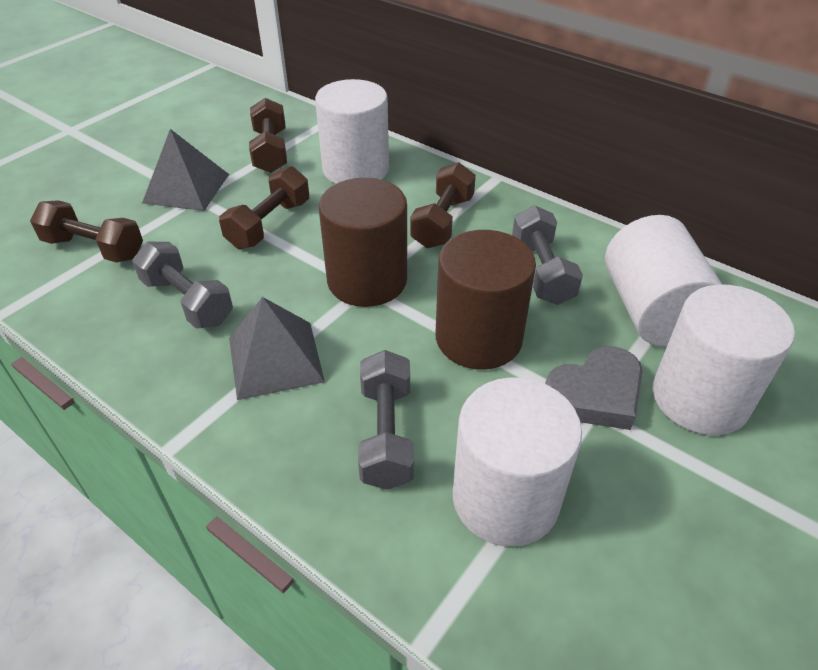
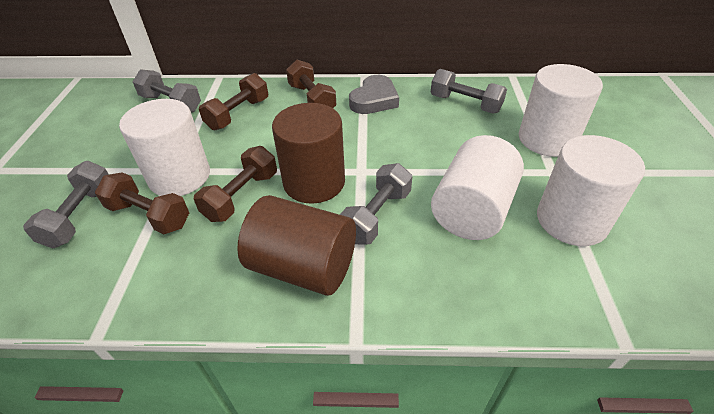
grey dumbbell: 3 -> 4
grey pyramid: 2 -> 0

